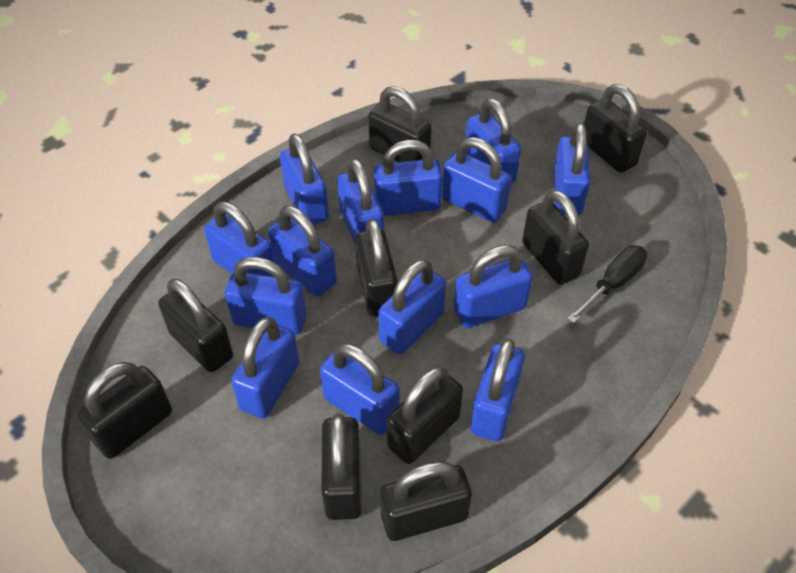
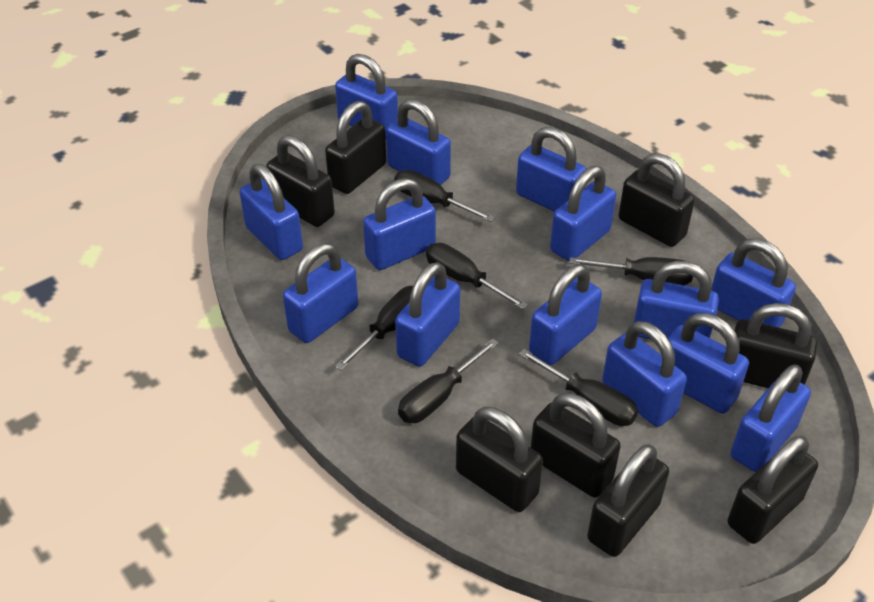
black padlock: 9 -> 8
black screwdriver: 1 -> 6

